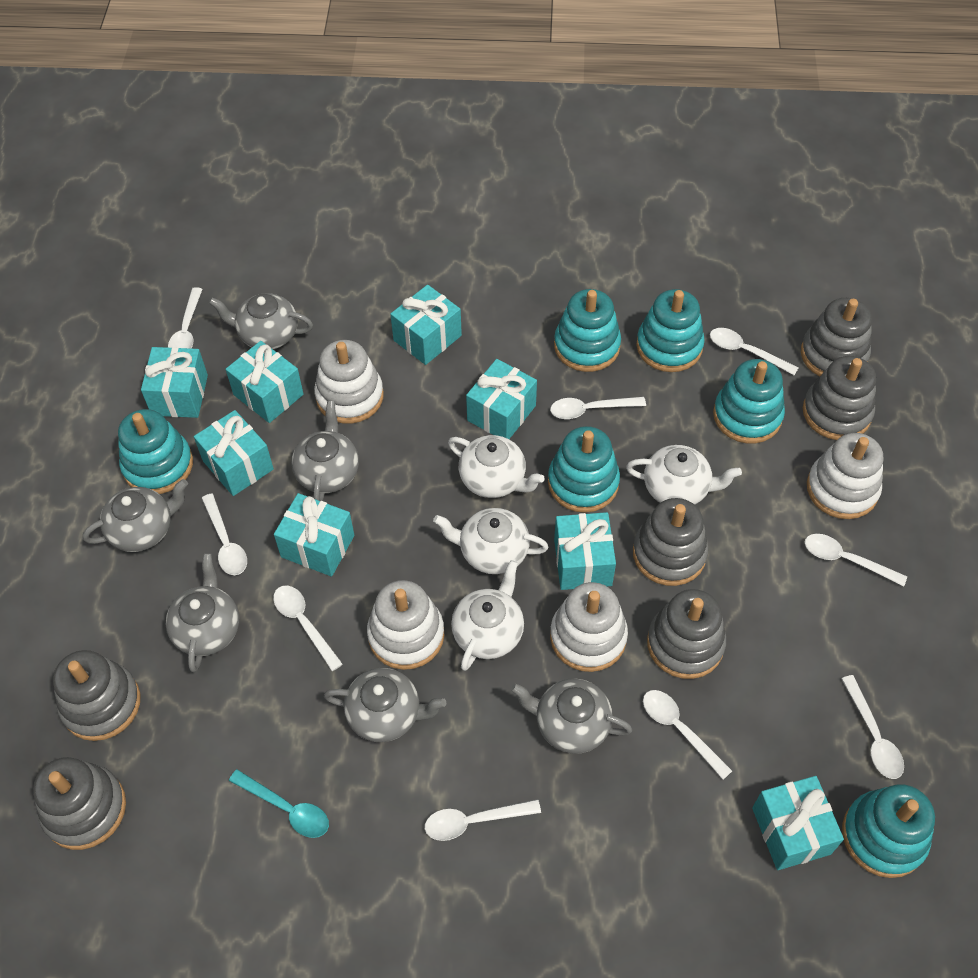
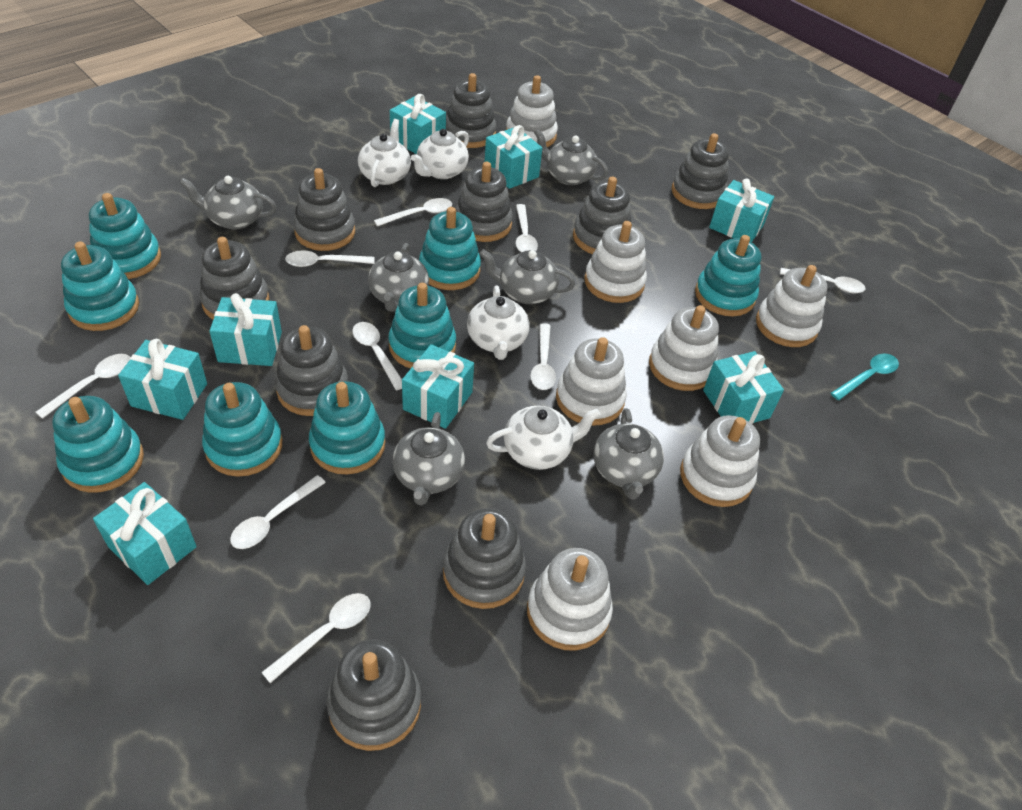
grey stacking toy: 6 -> 9
turquoise stacking toy: 6 -> 8
white stacking toy: 4 -> 7

